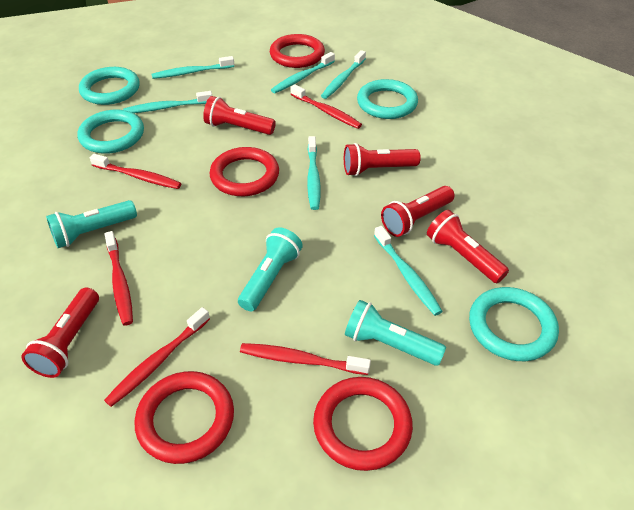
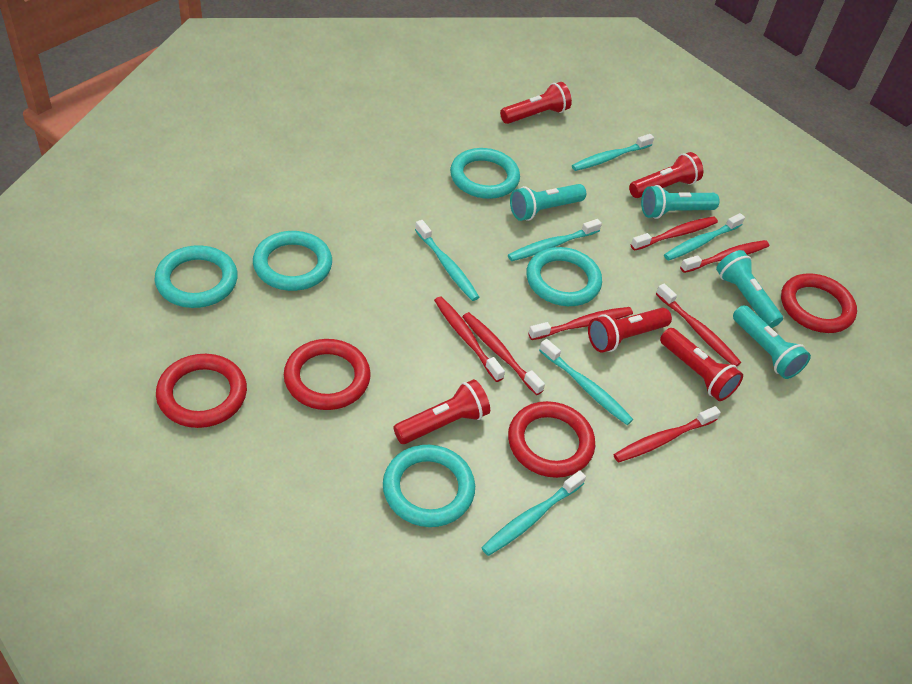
red toothbrush: 5 -> 7
turquoise flashlight: 3 -> 4
turquoise ring: 4 -> 5

